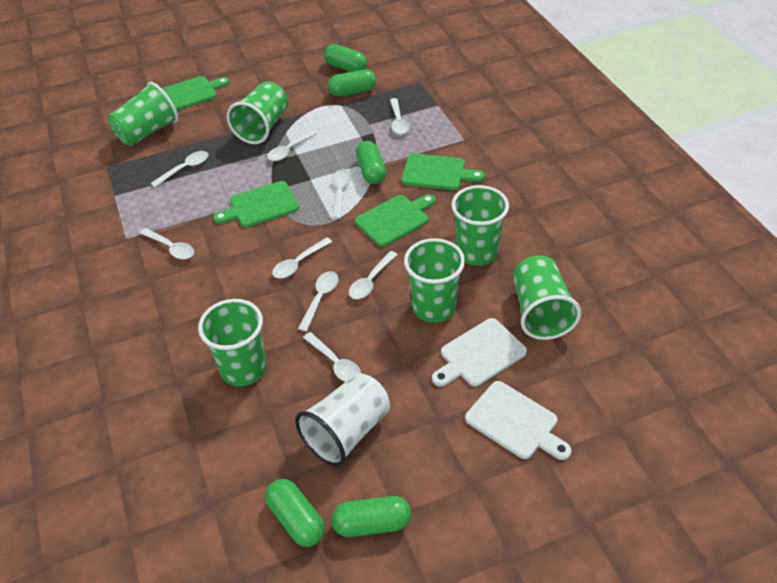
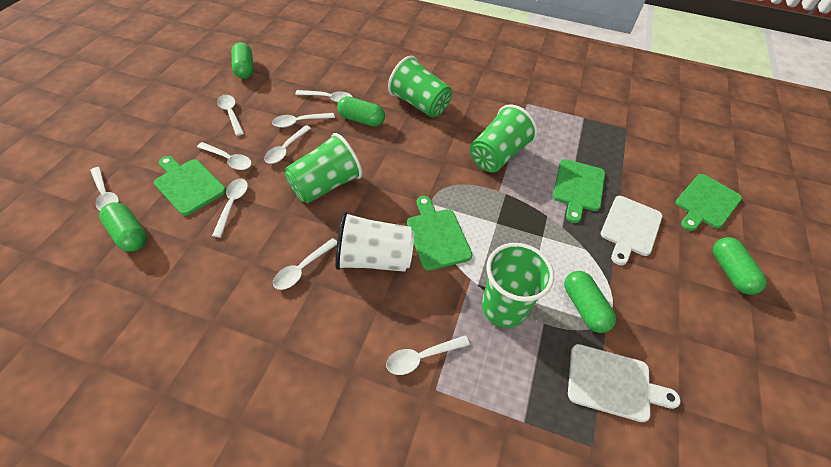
green cup: 6 -> 4

